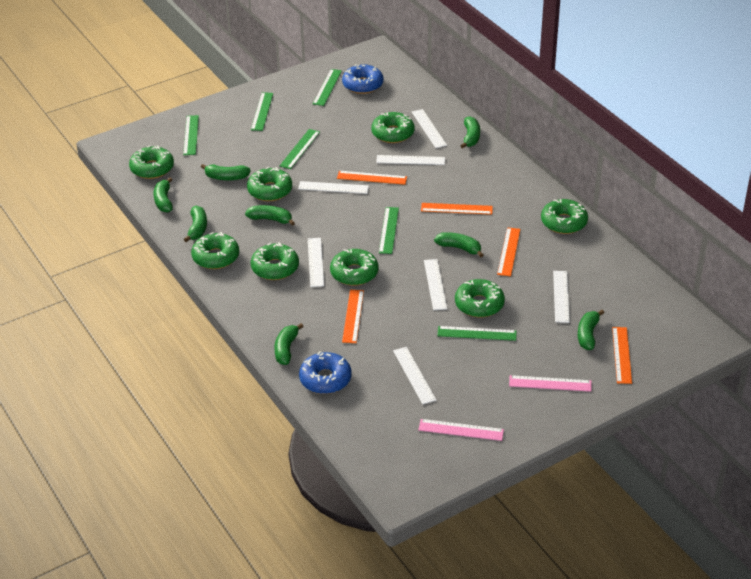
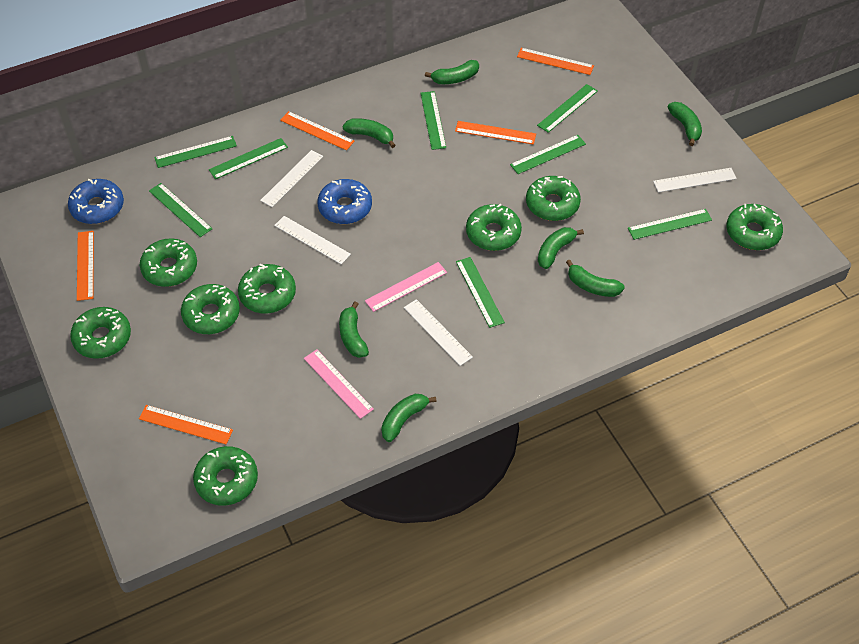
green banana: 8 -> 7
green ruler: 6 -> 8
white ruler: 7 -> 4

